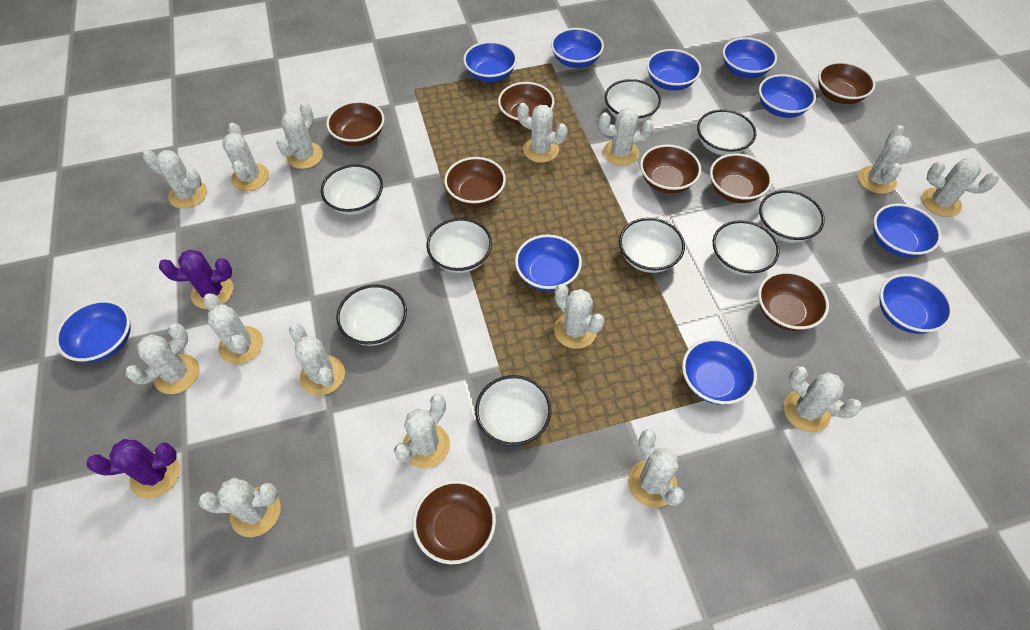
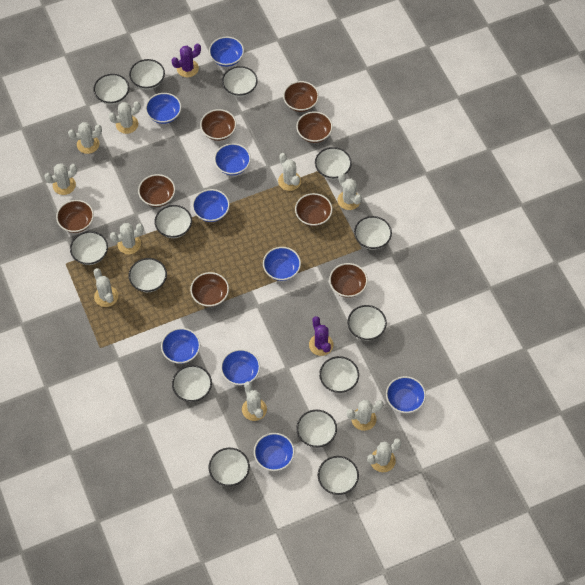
blue bowl: 10 -> 9
white bowl: 9 -> 14
white cactus: 15 -> 10

